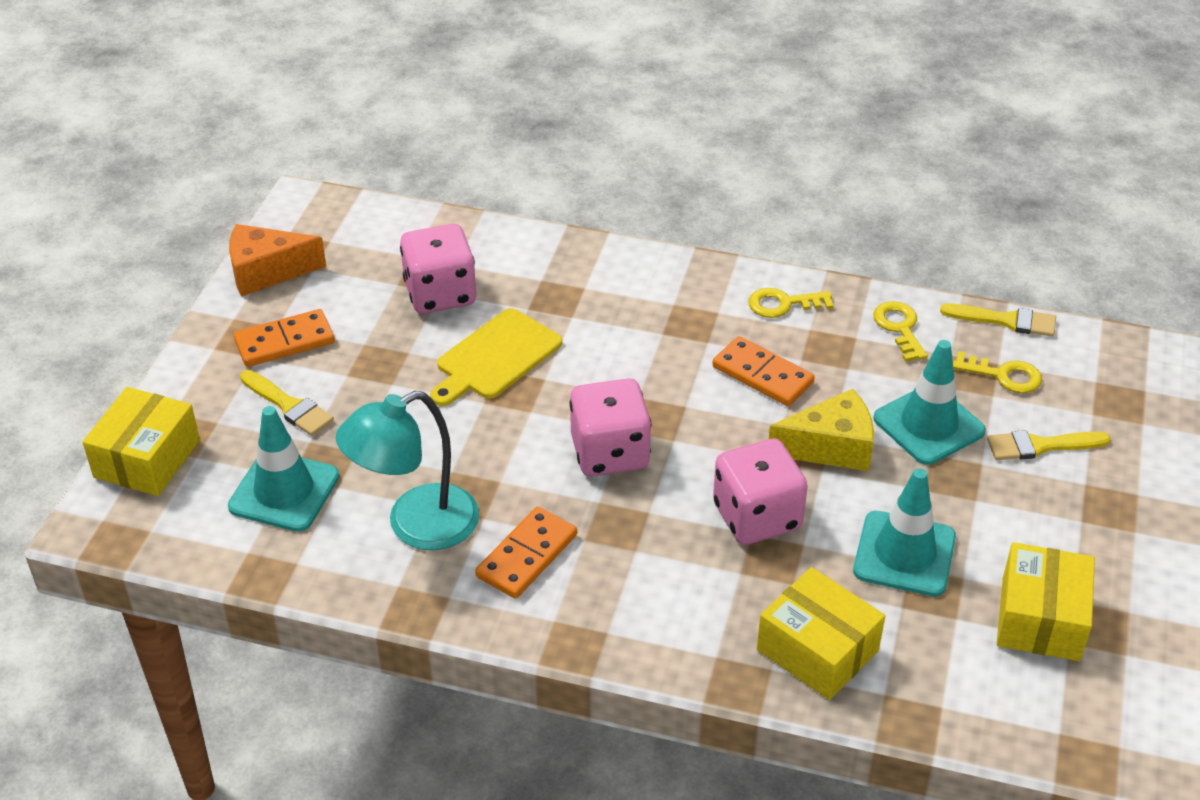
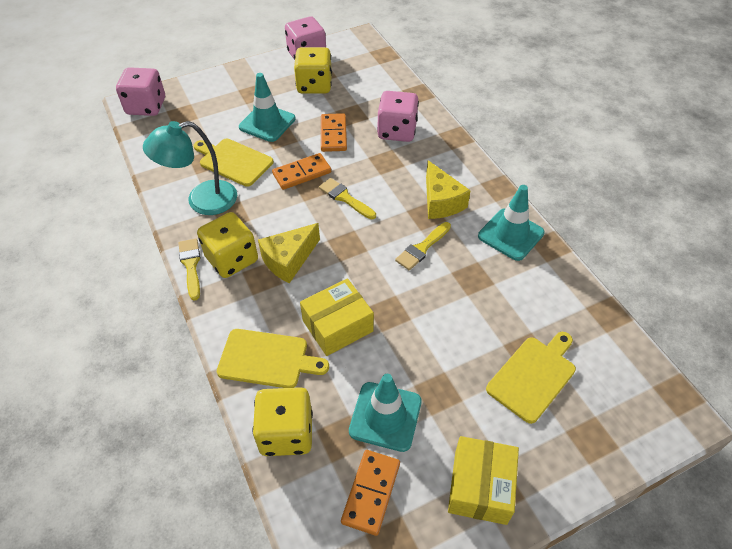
orange cheese: 1 -> 0
yellow box: 3 -> 2
yellow cheese: 1 -> 2
yellow cutting board: 1 -> 3
yellow dice: 0 -> 3
yellow key: 3 -> 0

